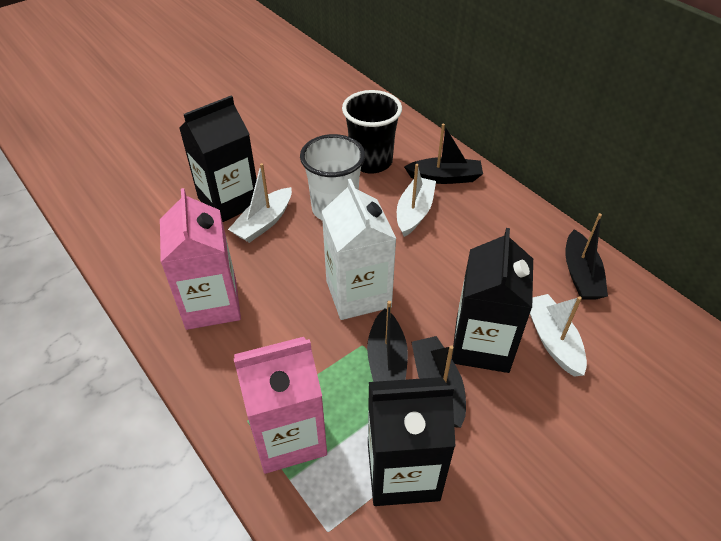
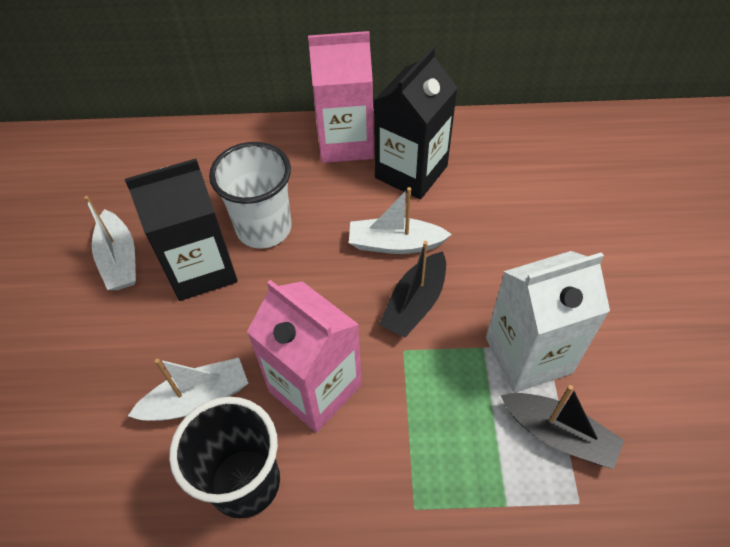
black boat: 4 -> 2
black carton: 3 -> 2

